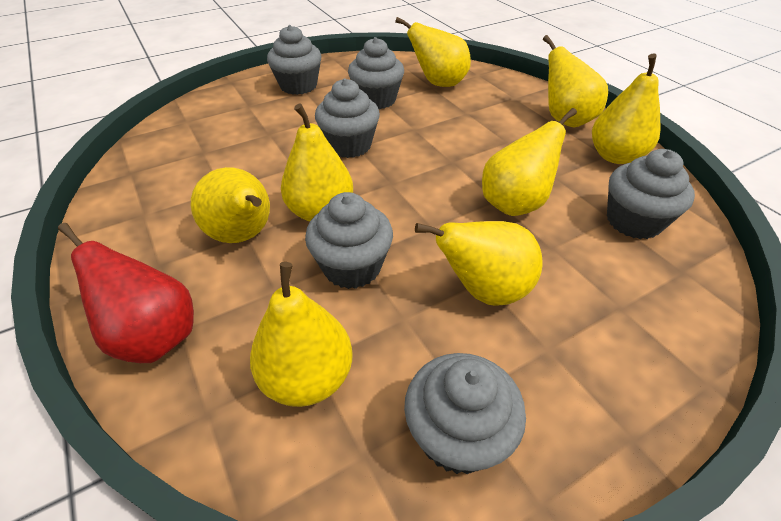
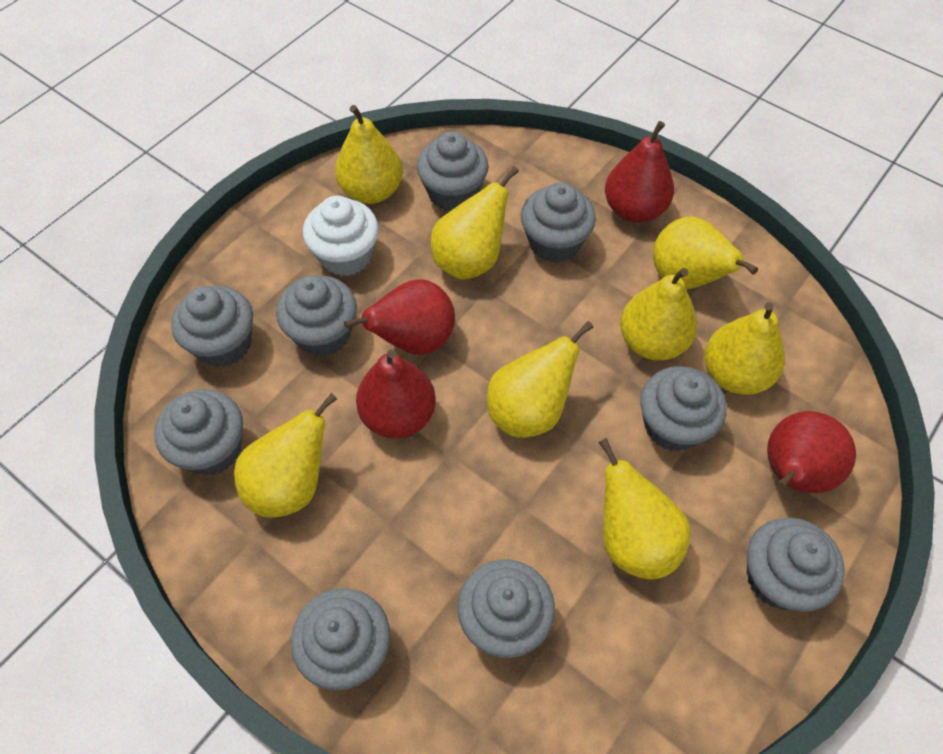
grey cupcake: 6 -> 9
red pear: 1 -> 4
white cupcake: 0 -> 1

